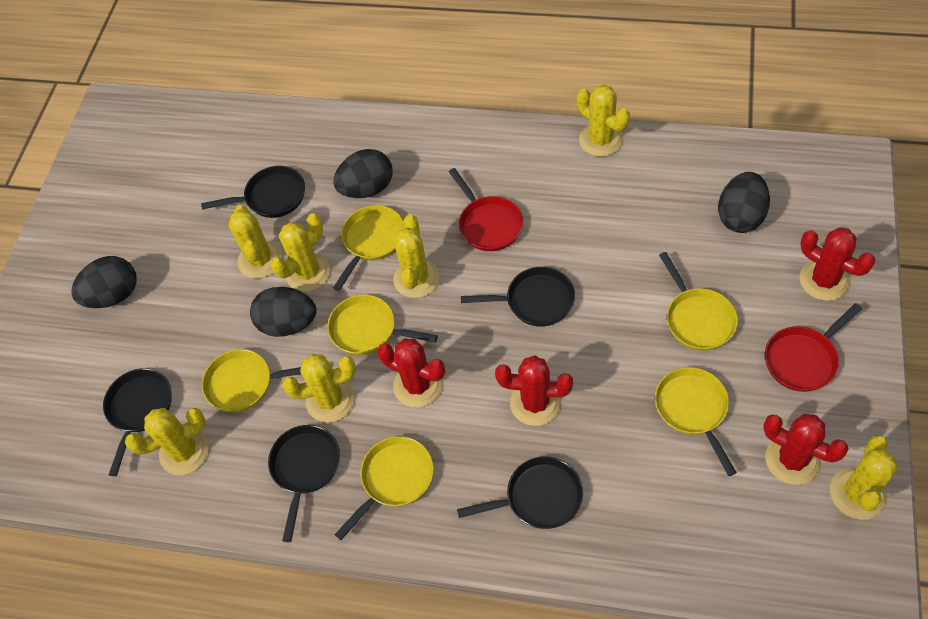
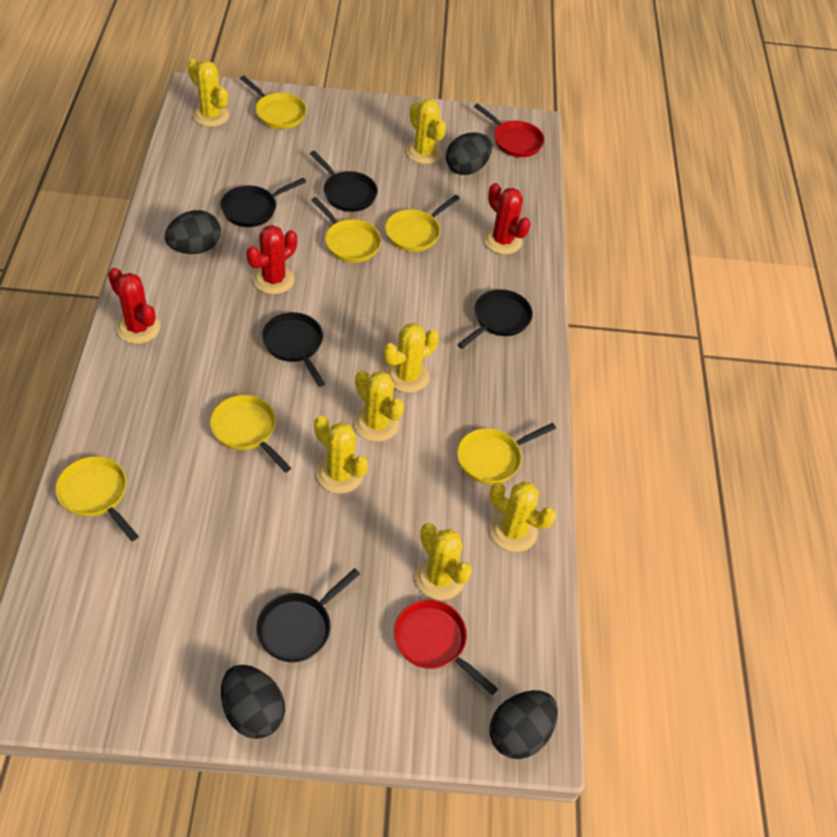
red cactus: 4 -> 3

